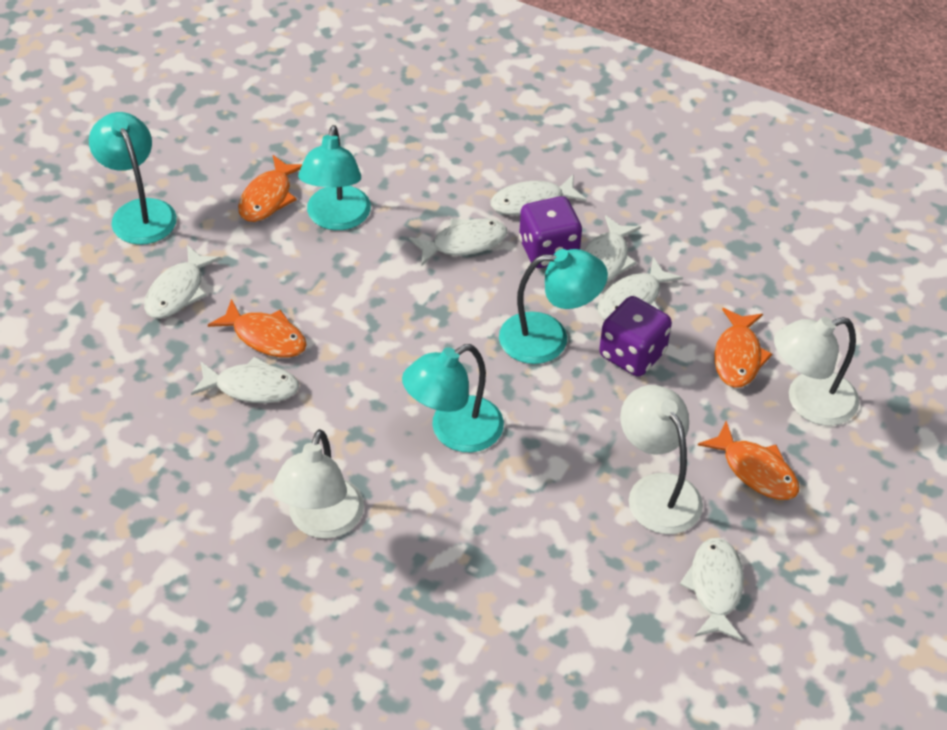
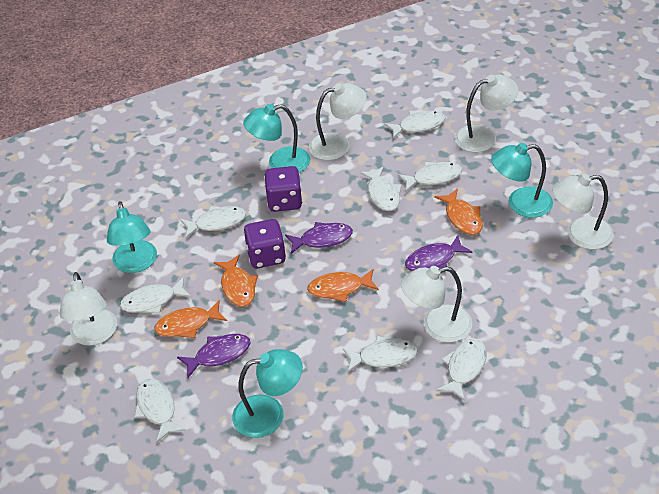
purple fish: 0 -> 3
white fish: 7 -> 8
white lamp: 3 -> 5

